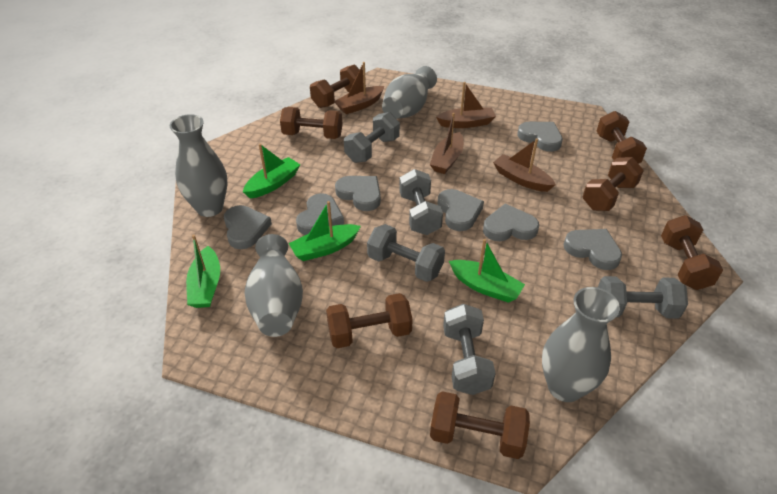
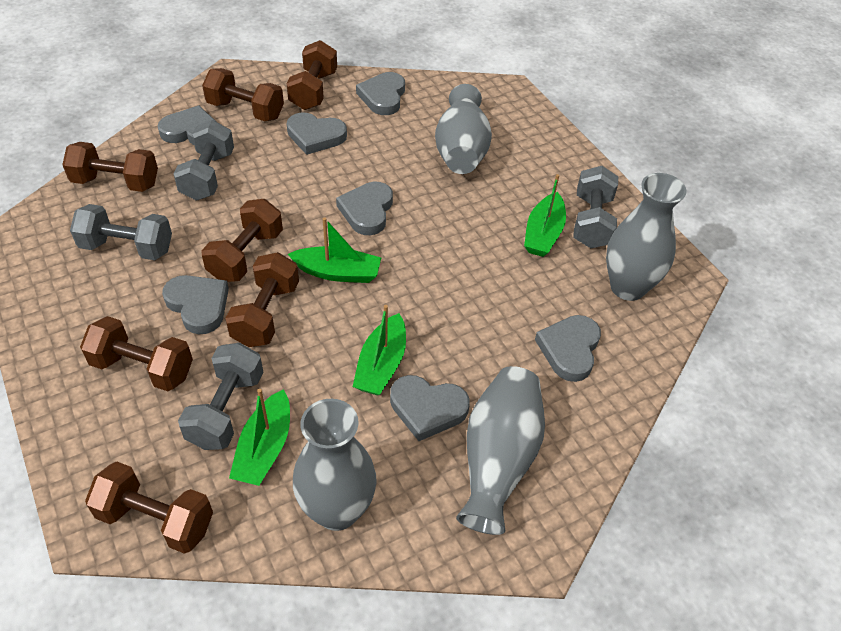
brown boat: 4 -> 0
grey dumbbell: 5 -> 4

